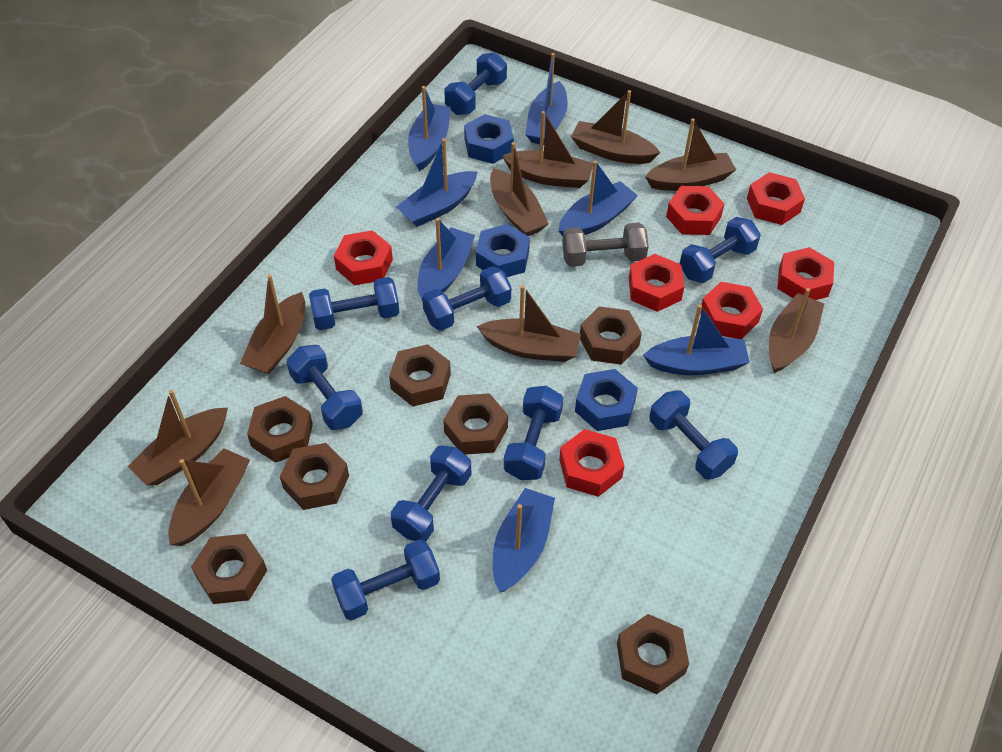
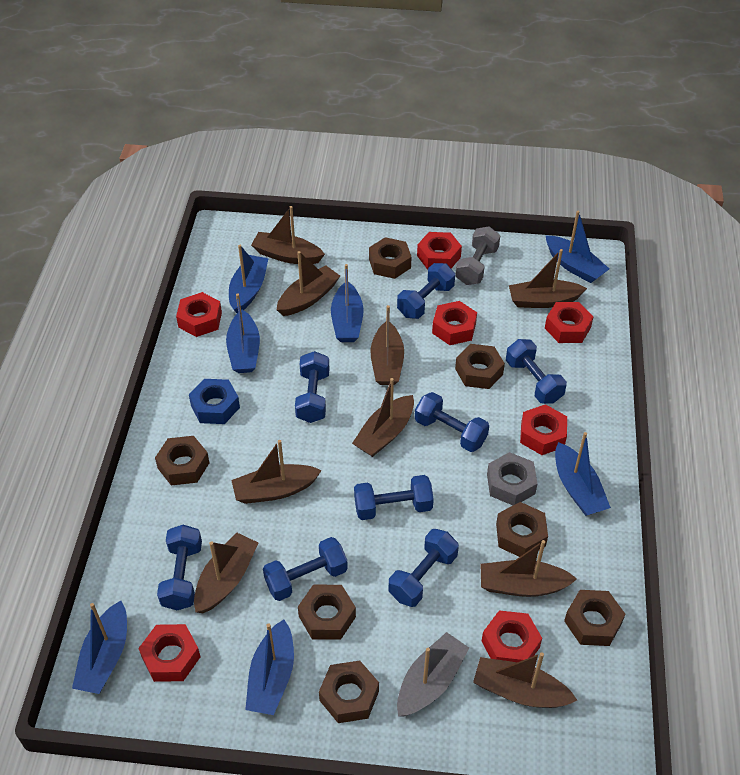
blue dumbbell: 9 -> 8
blue nut: 3 -> 1
grey boat: 0 -> 1
grey nut: 0 -> 1

